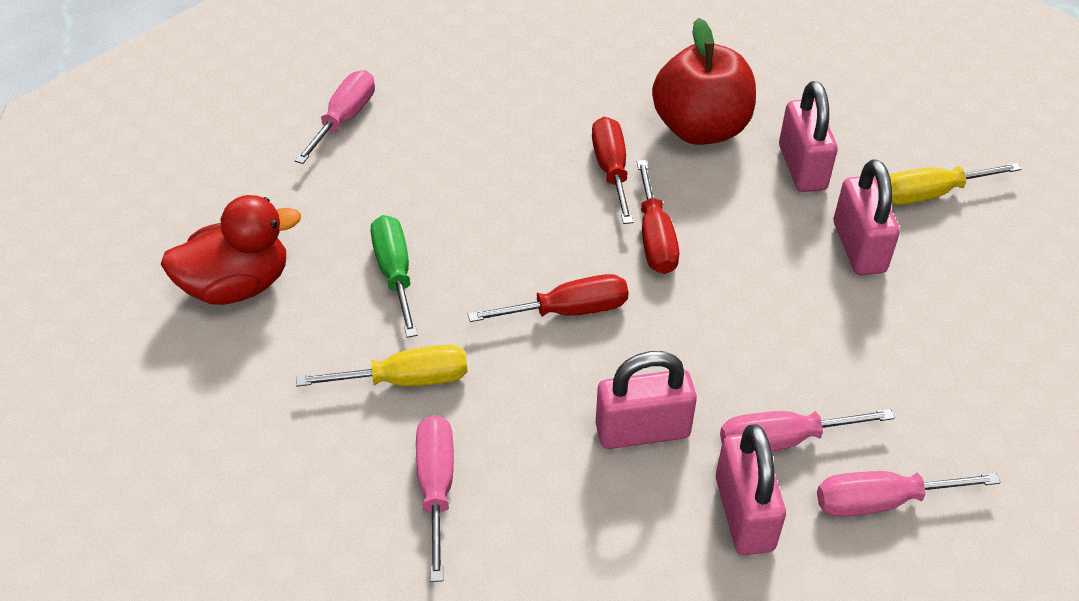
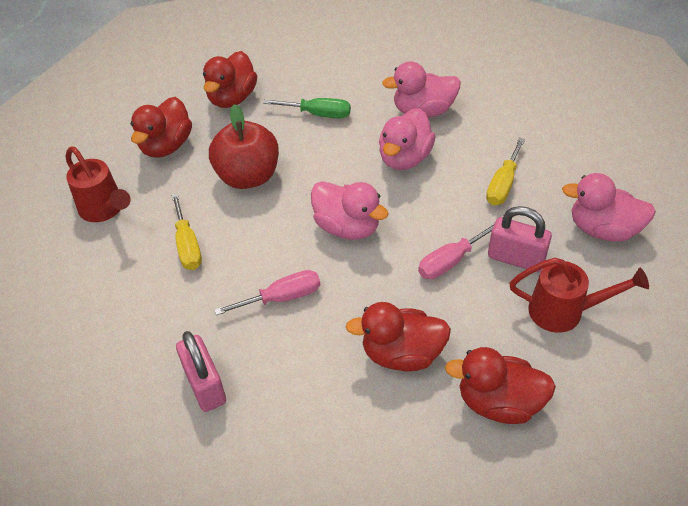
pink duck: 0 -> 4
pink padlock: 4 -> 2
pink screwdriver: 4 -> 2
red duck: 1 -> 4
red screwdriver: 3 -> 0
red watering can: 0 -> 2

